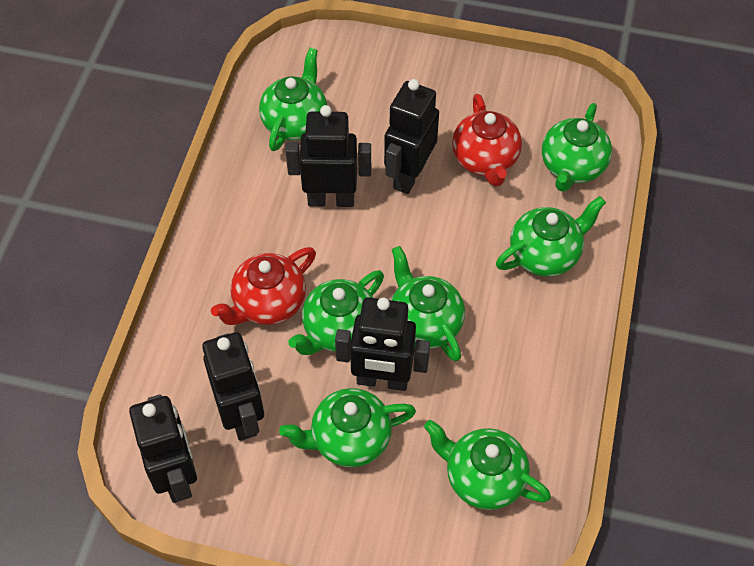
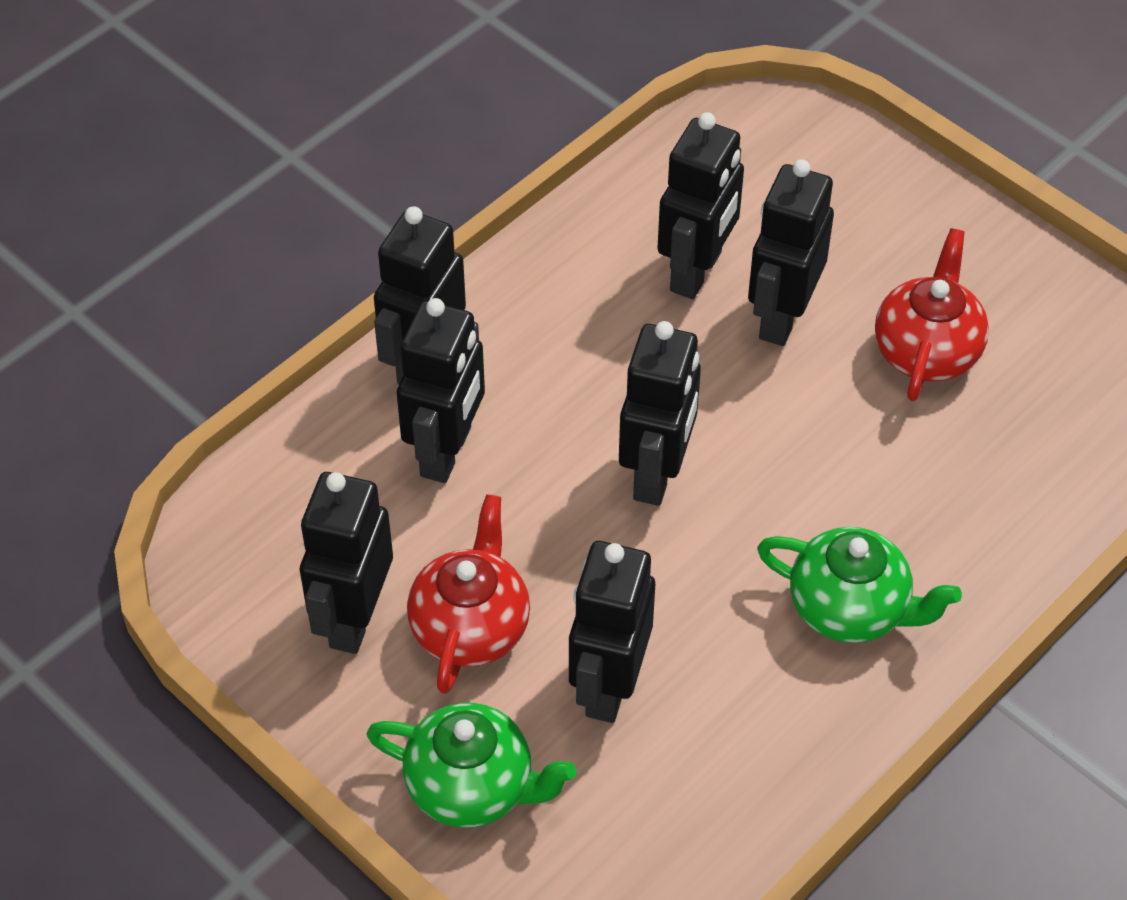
black robot: 5 -> 7
green teapot: 7 -> 2

